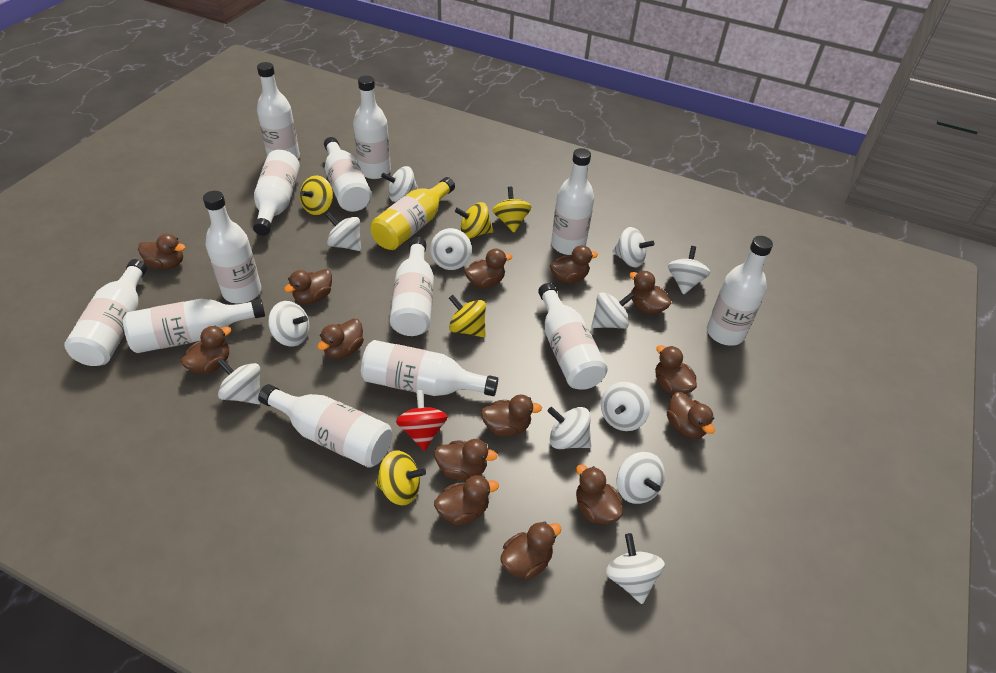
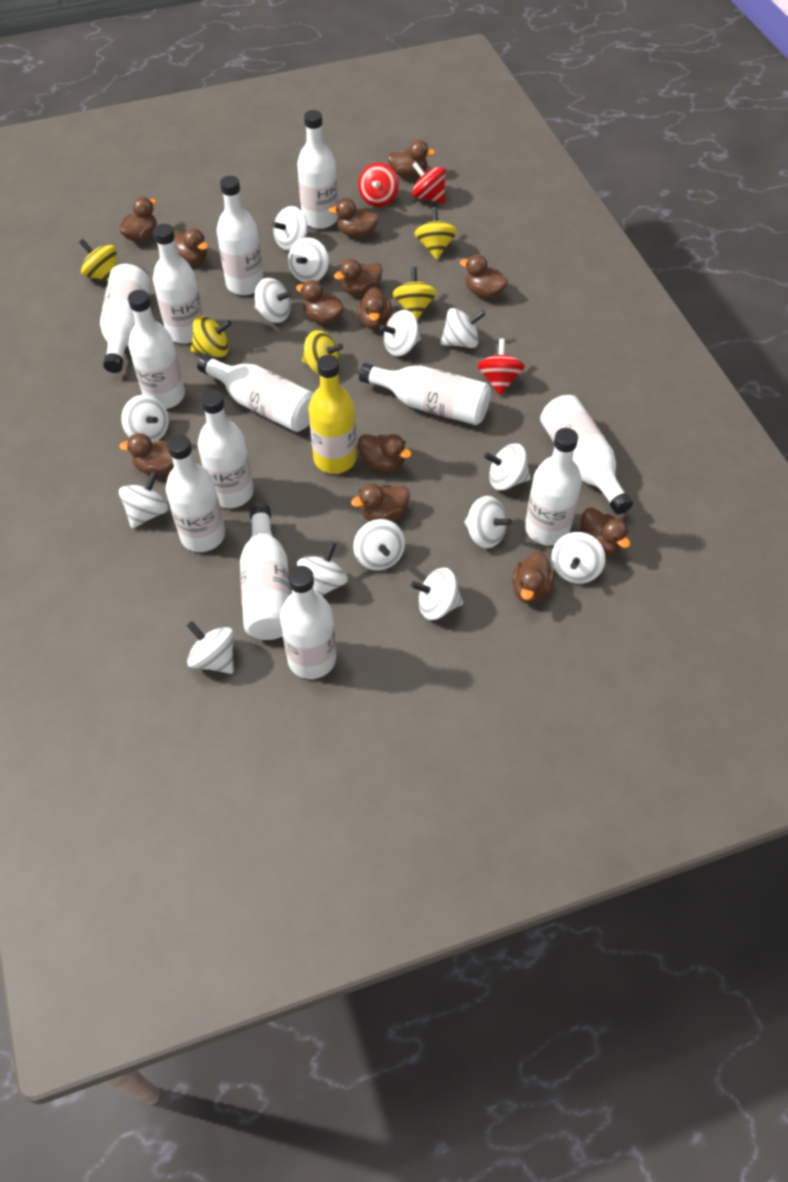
brown duck: 14 -> 13
red spinning top: 1 -> 3
white spinning top: 12 -> 14

